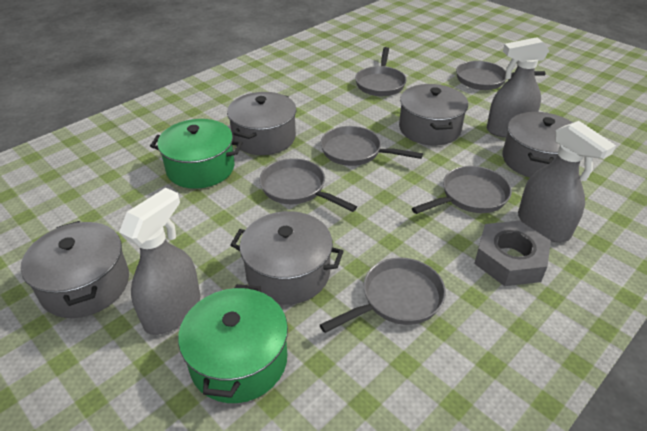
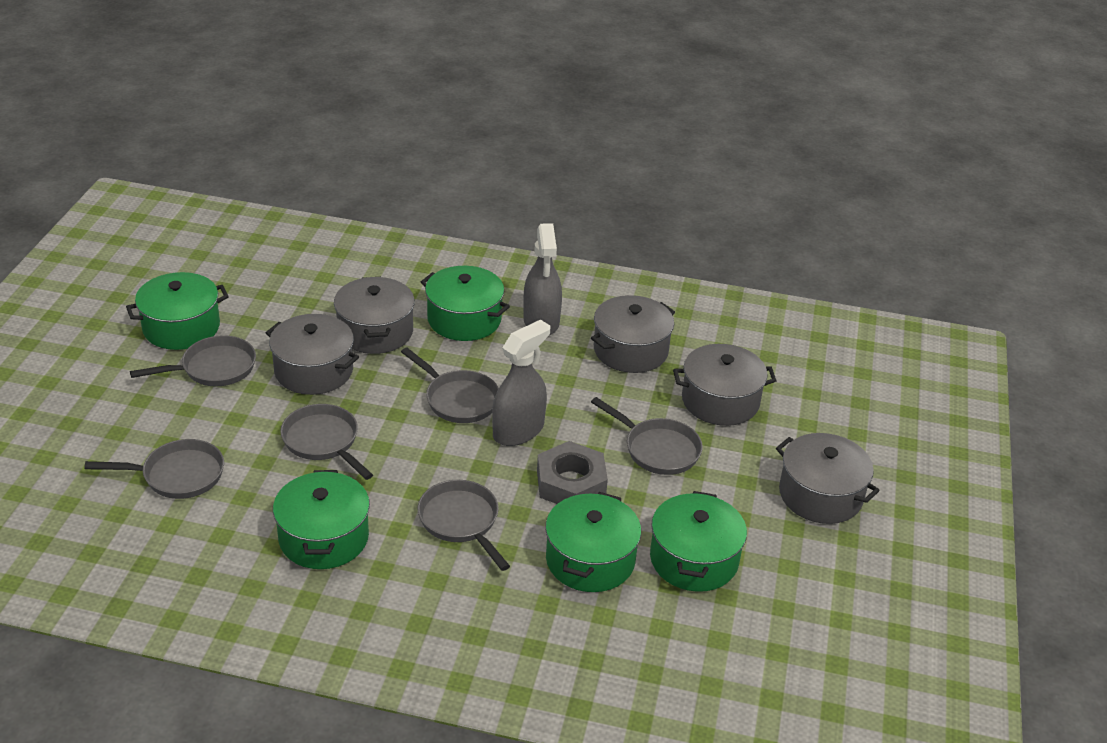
green pot: 2 -> 5
grey spray bottle: 3 -> 2

